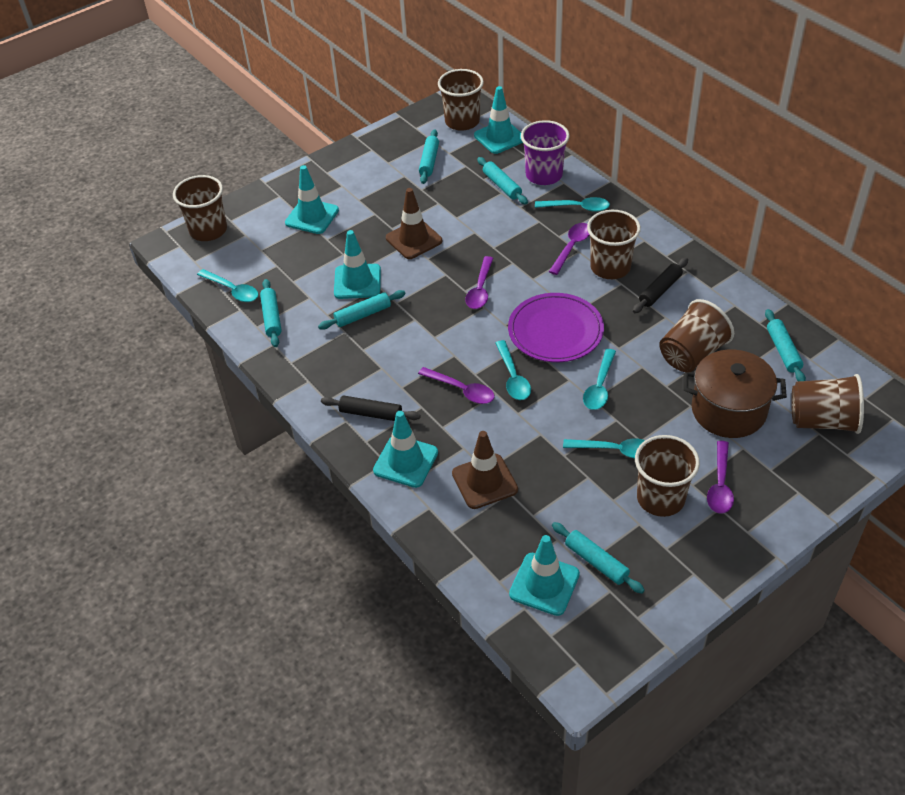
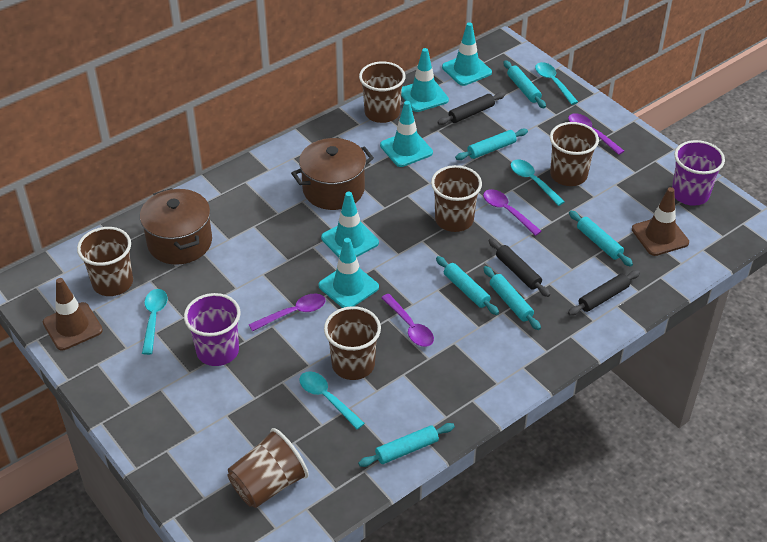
black rolling pin: 2 -> 3
brown pot: 1 -> 2
purple cup: 1 -> 2
purple plate: 1 -> 0
turquoise spoon: 5 -> 4

